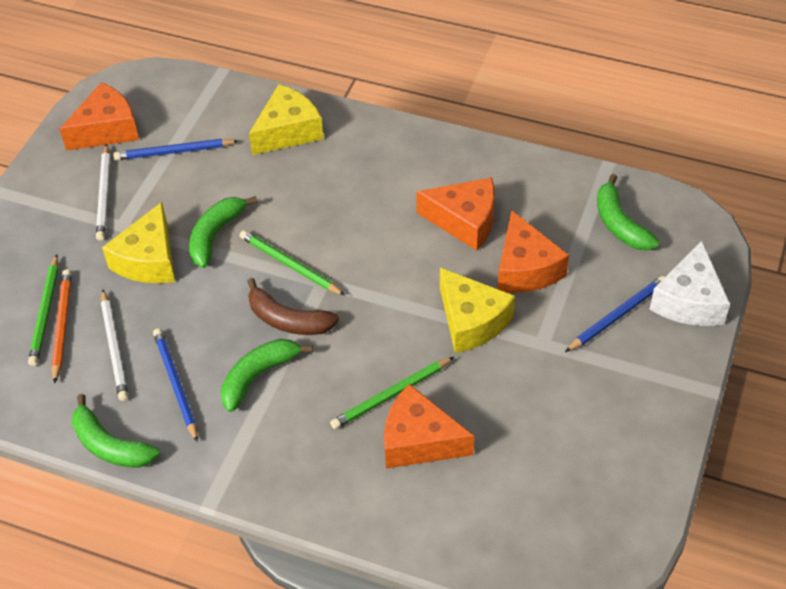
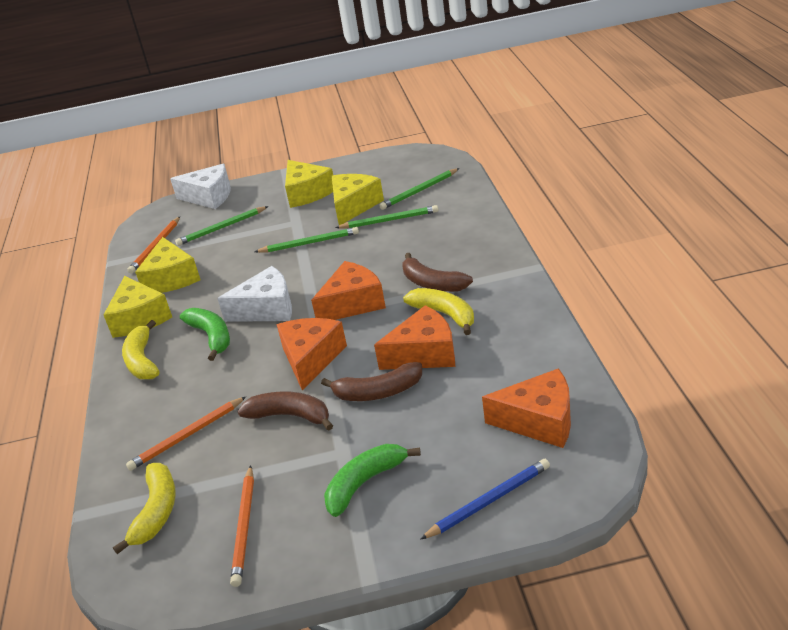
blue pencil: 3 -> 1
brown banana: 1 -> 3
green banana: 4 -> 2
green pencil: 3 -> 4
orange pencil: 1 -> 3
white cheese: 1 -> 2
white pencil: 2 -> 0
yellow banana: 0 -> 3
yellow cheese: 3 -> 4

